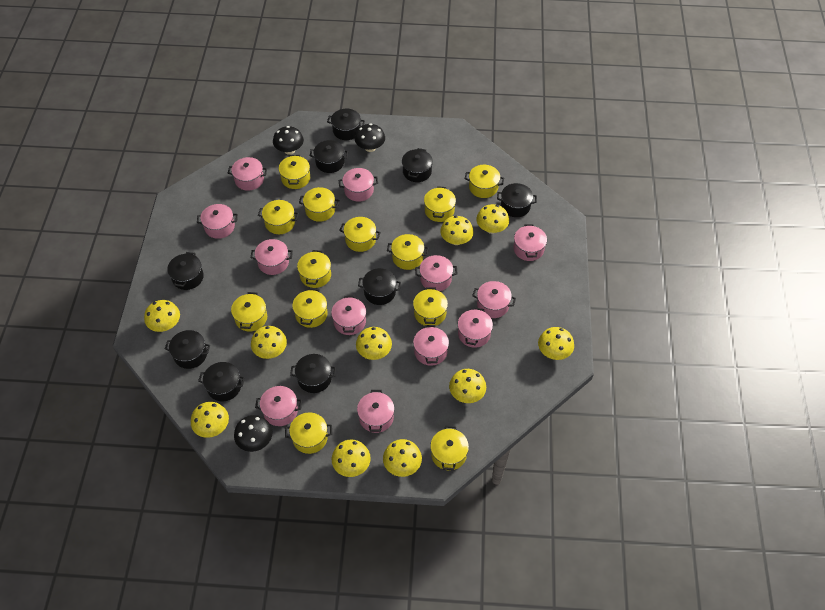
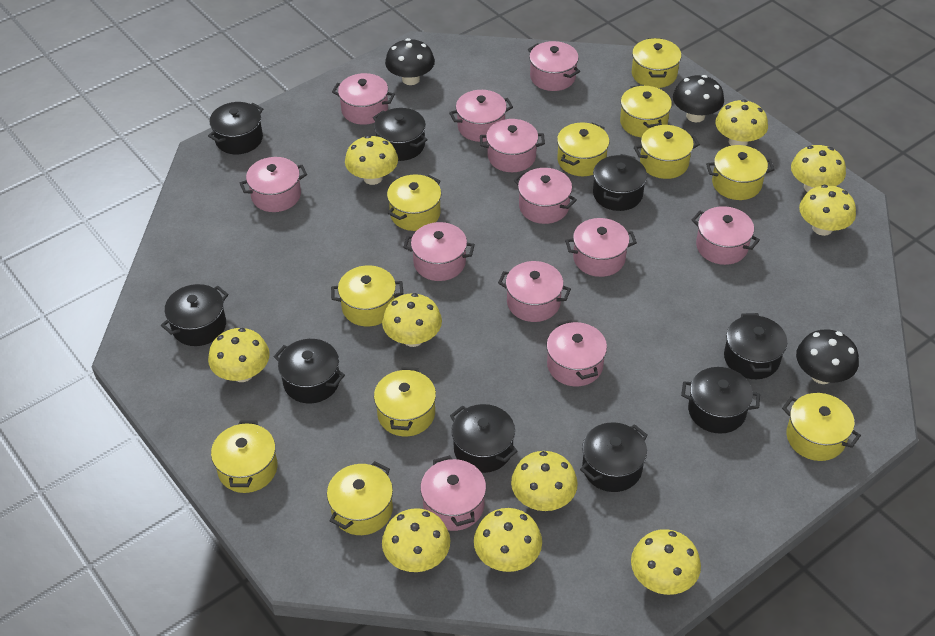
yellow pot: 13 -> 11

